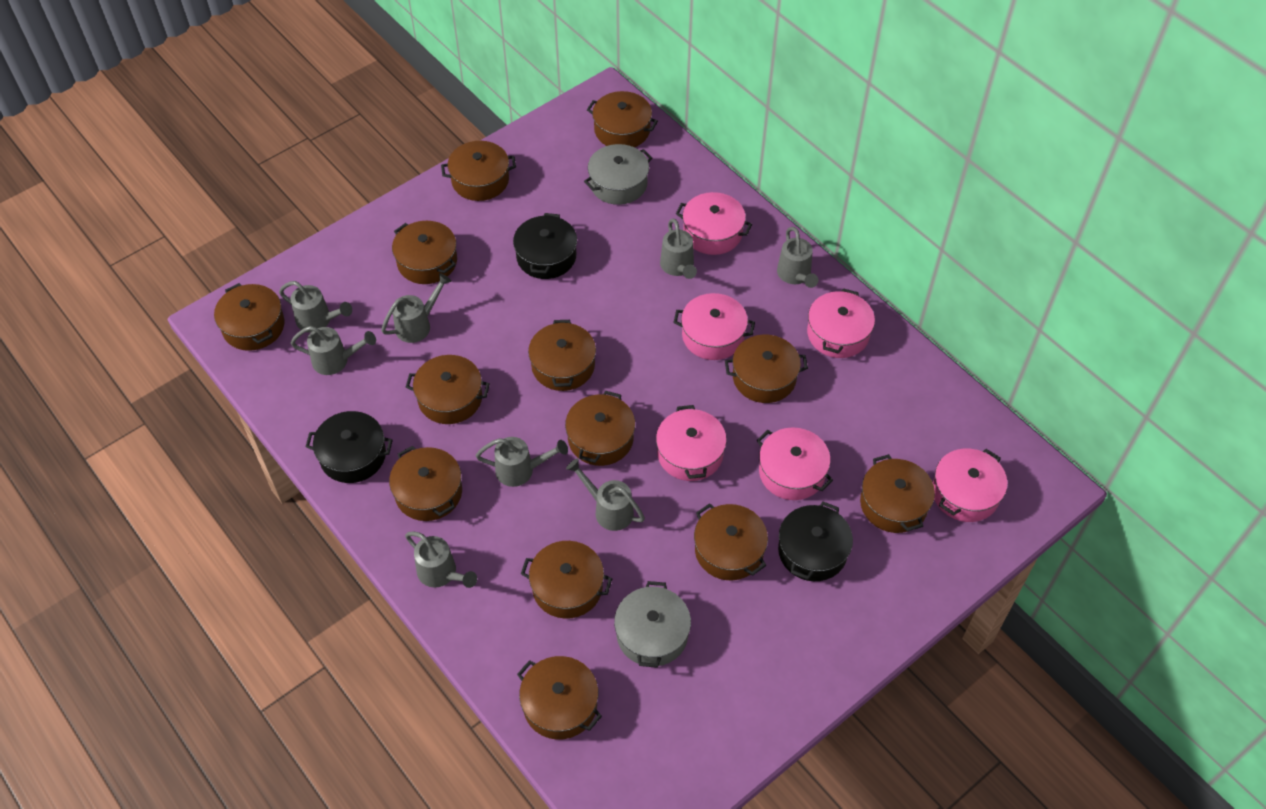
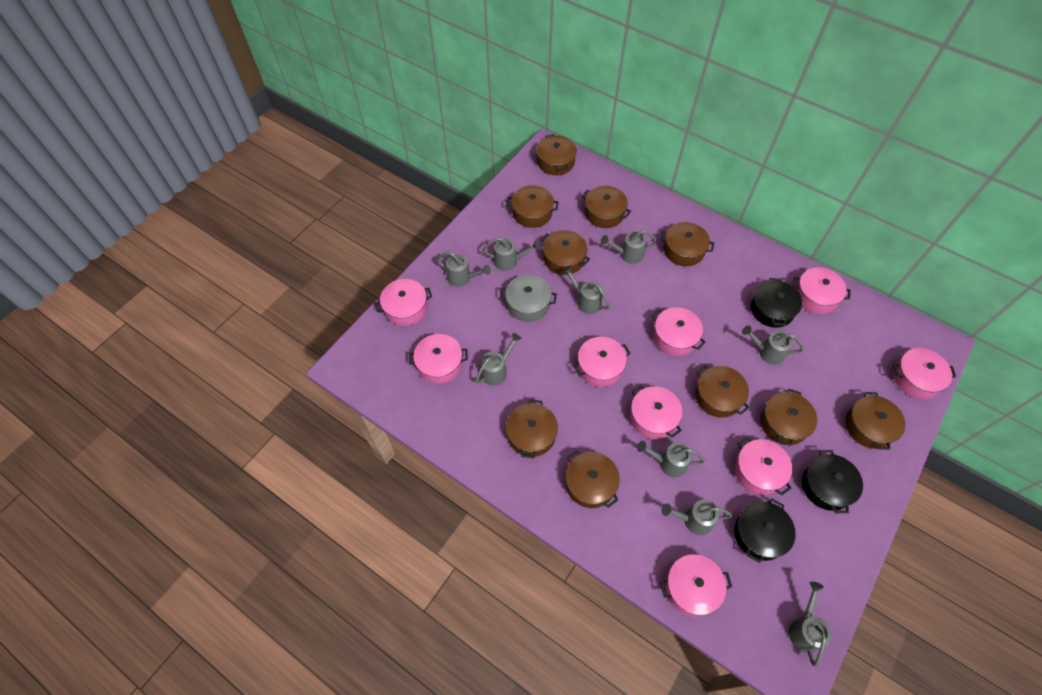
brown pot: 13 -> 10
grey pot: 2 -> 1
grey watering can: 8 -> 9
pink pot: 6 -> 9

